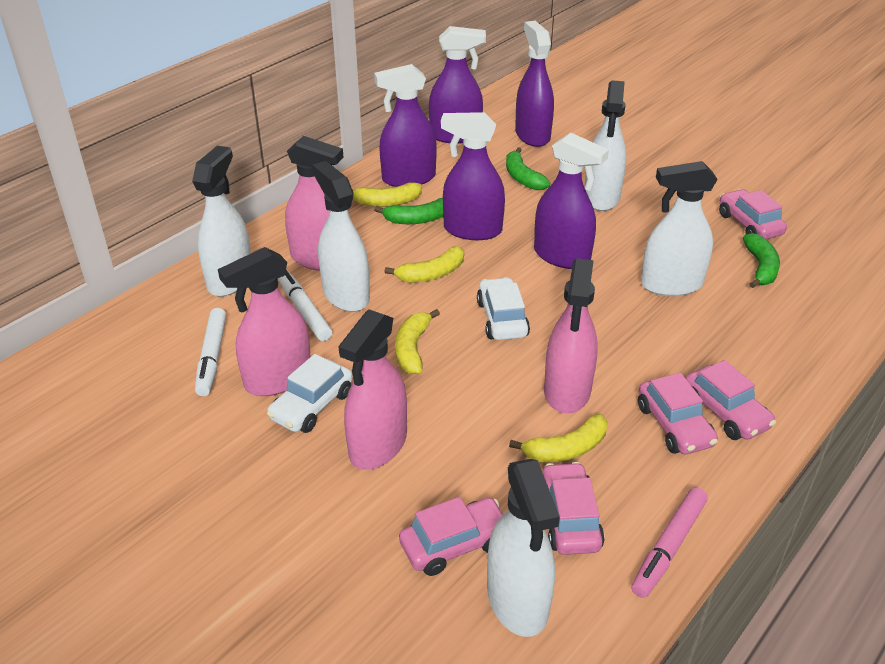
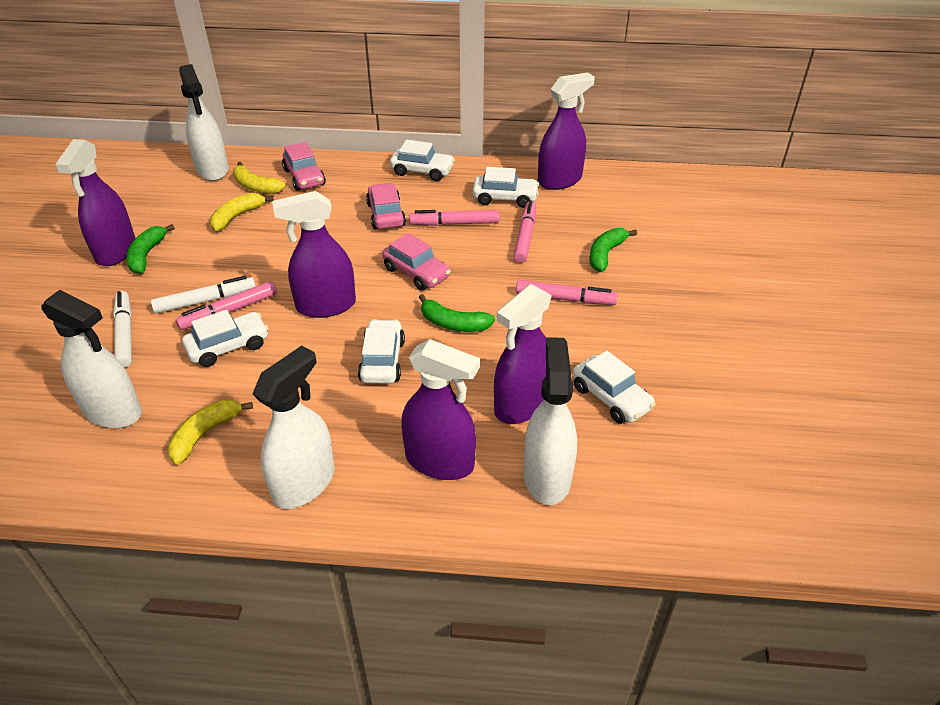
pink car: 5 -> 3
pink marker: 1 -> 4
pink spray bottle: 4 -> 0
white car: 2 -> 5
white spray bottle: 5 -> 4
yellow banana: 4 -> 3

